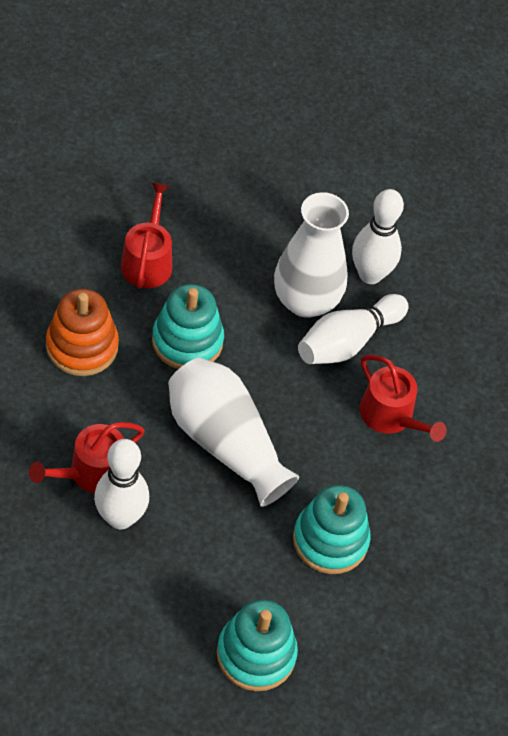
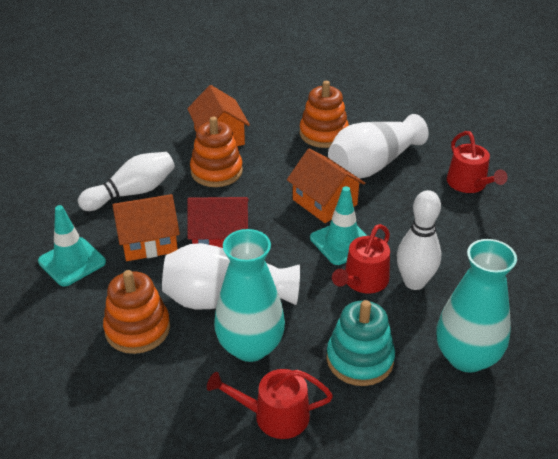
orange house: 0 -> 3
orange stacking toy: 1 -> 3
red house: 0 -> 1
turquoise stacking toy: 3 -> 1
turquoise traffic cone: 0 -> 2
turquoise vase: 0 -> 2
white bowling pin: 3 -> 2

